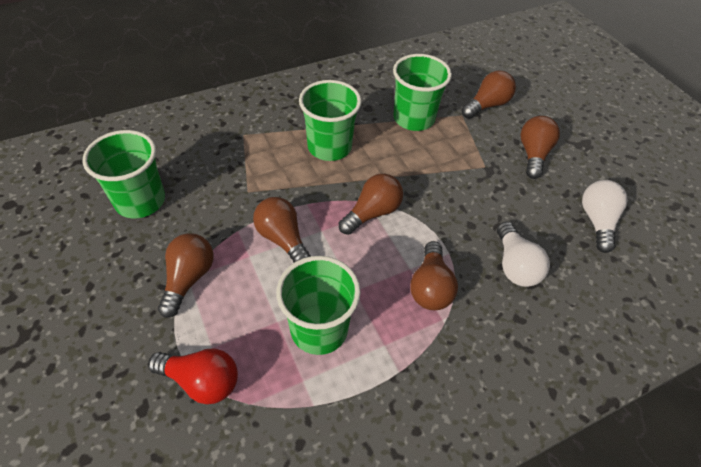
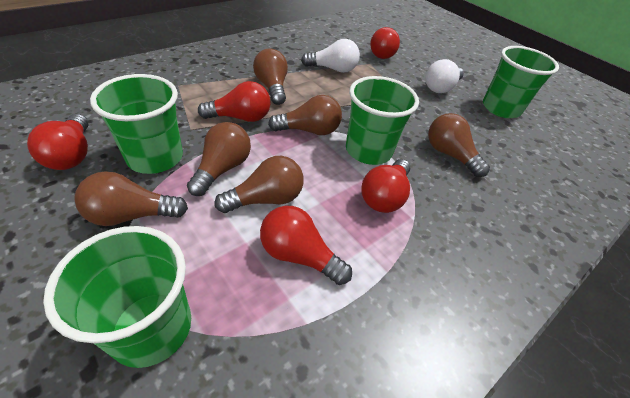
red light bulb: 1 -> 5

